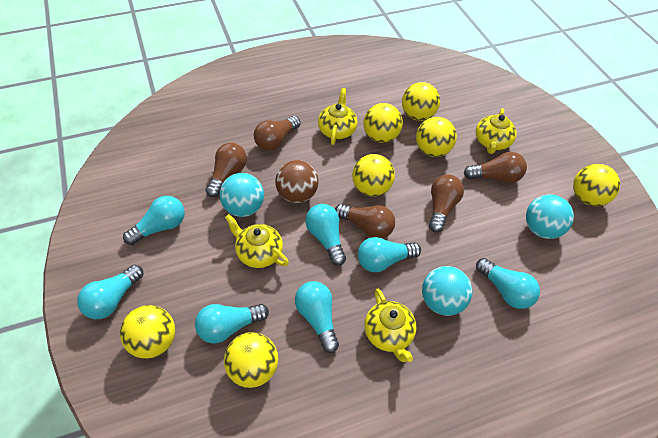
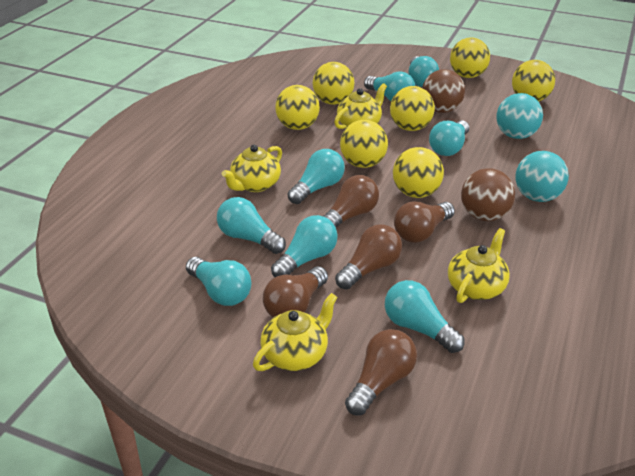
brown ball: 1 -> 2
turquoise ball: 3 -> 2
turquoise light bulb: 7 -> 8

